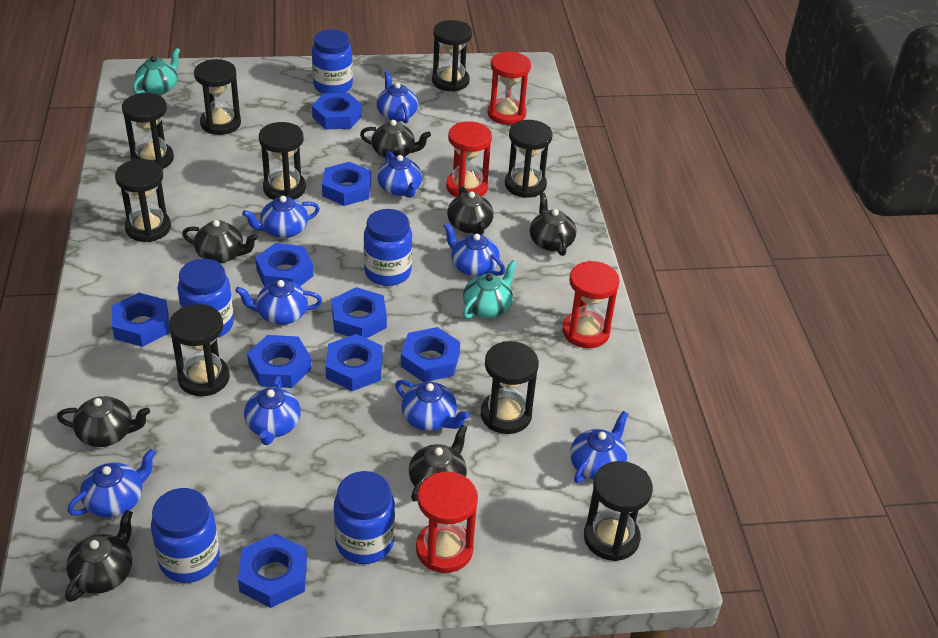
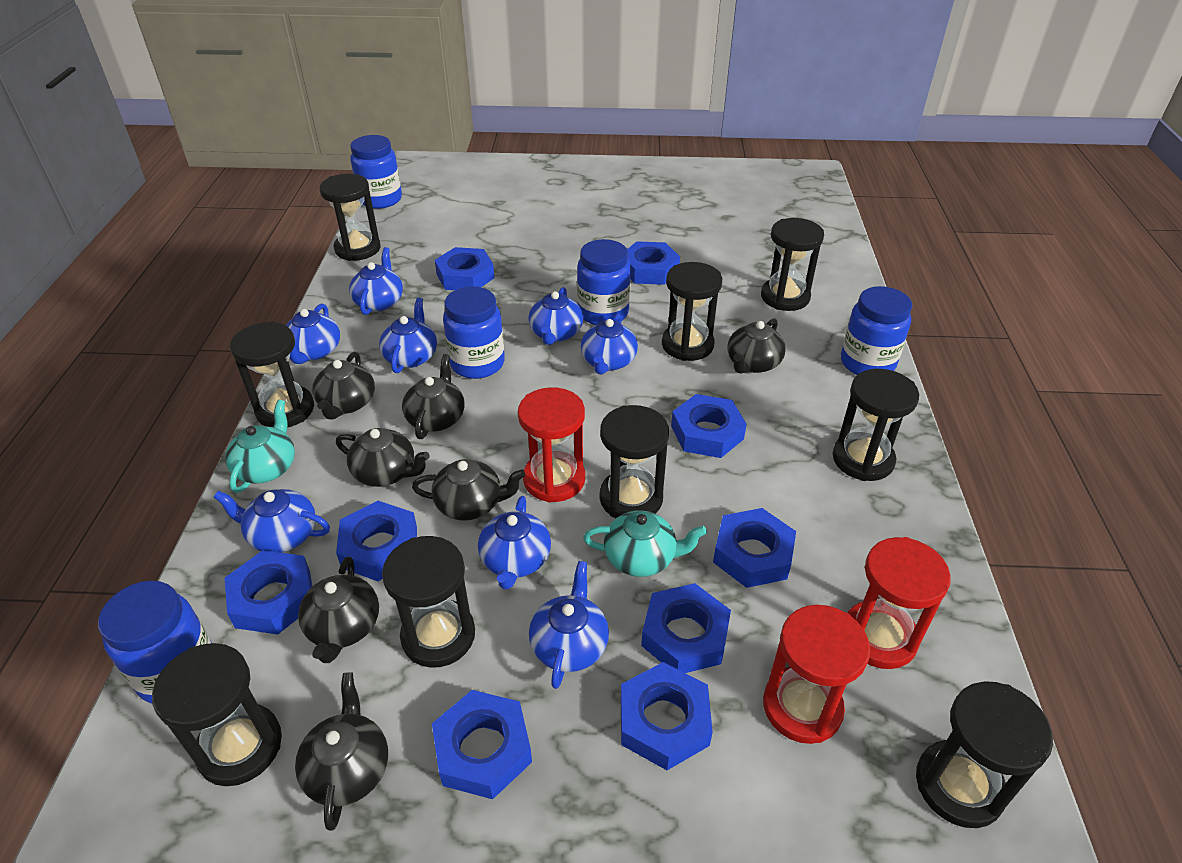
blue teapot: 9 -> 8
red hourglass: 4 -> 3

